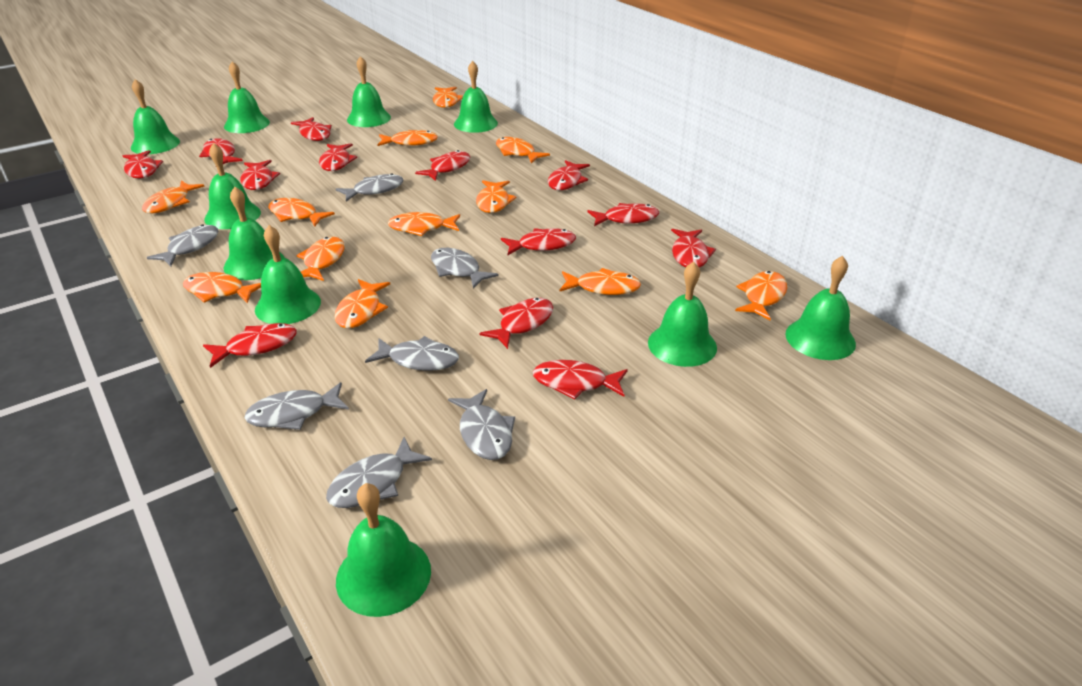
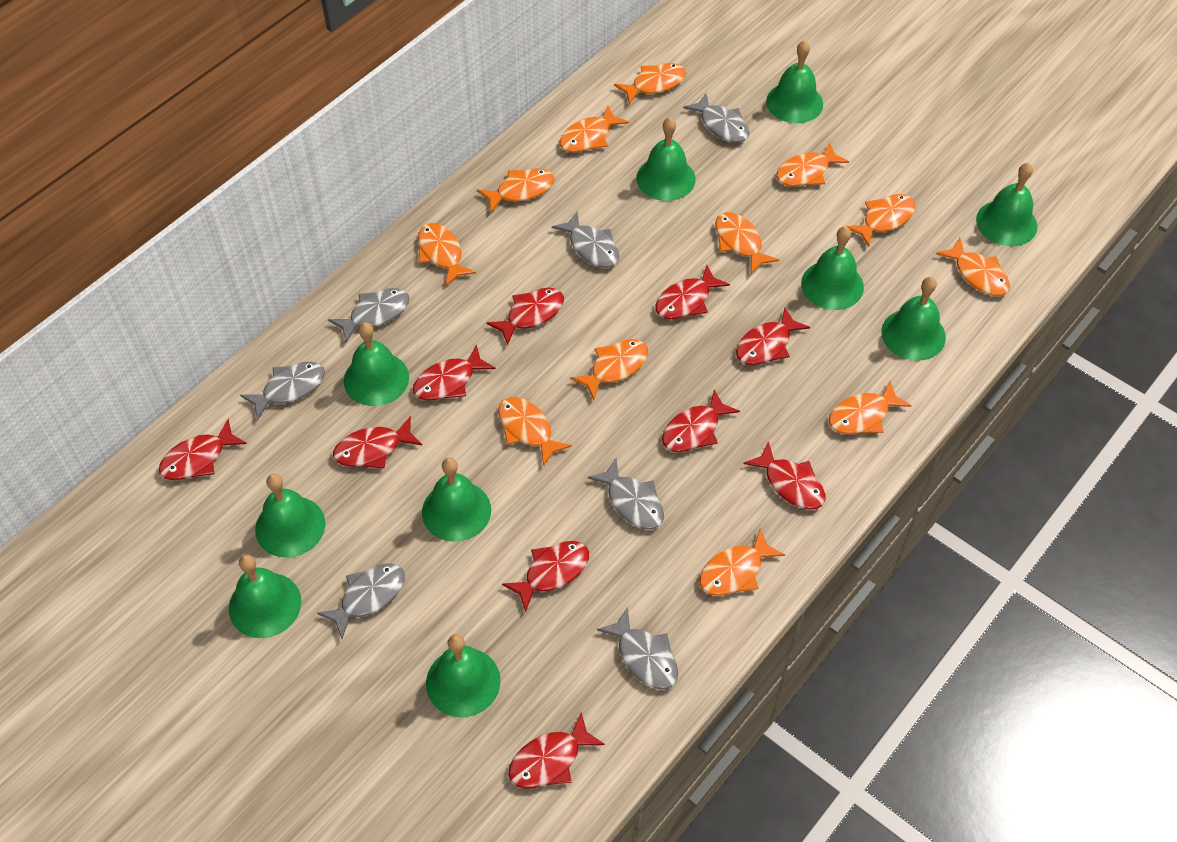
red fish: 13 -> 10

